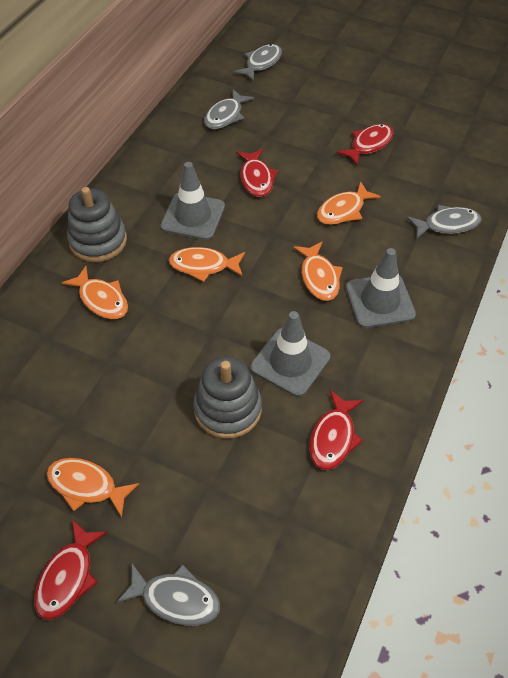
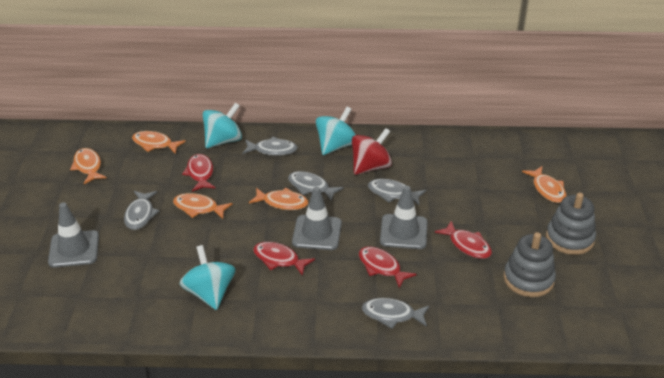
grey fish: 4 -> 5
red spinning top: 0 -> 1
turquoise spinning top: 0 -> 3

